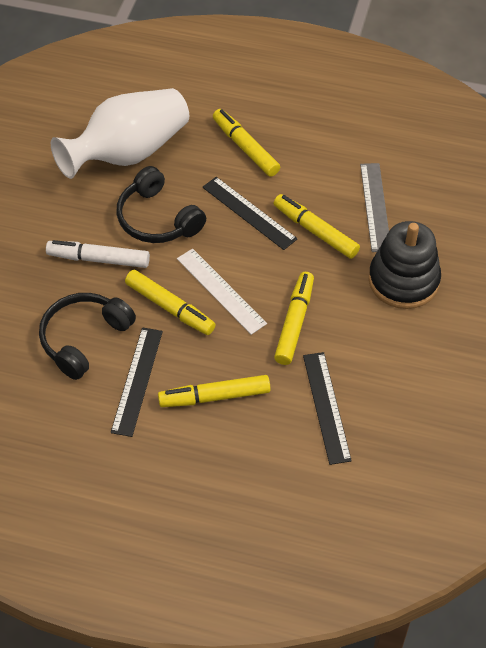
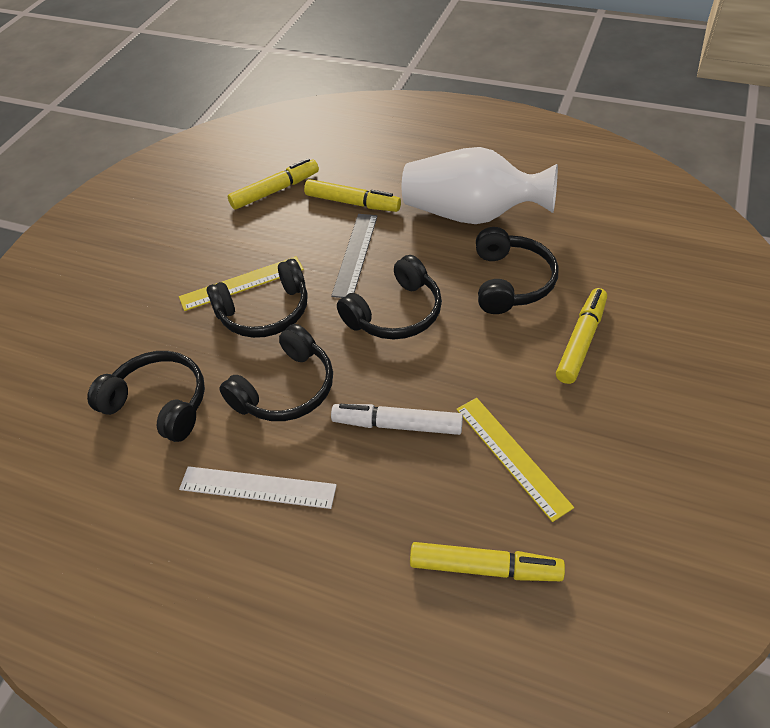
black headphones: 2 -> 5
black ruler: 3 -> 0
black stacking toy: 1 -> 0
yellow marker: 5 -> 4
yellow ruler: 0 -> 2

